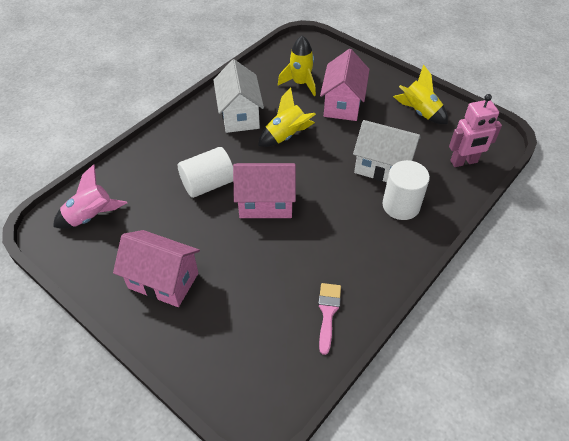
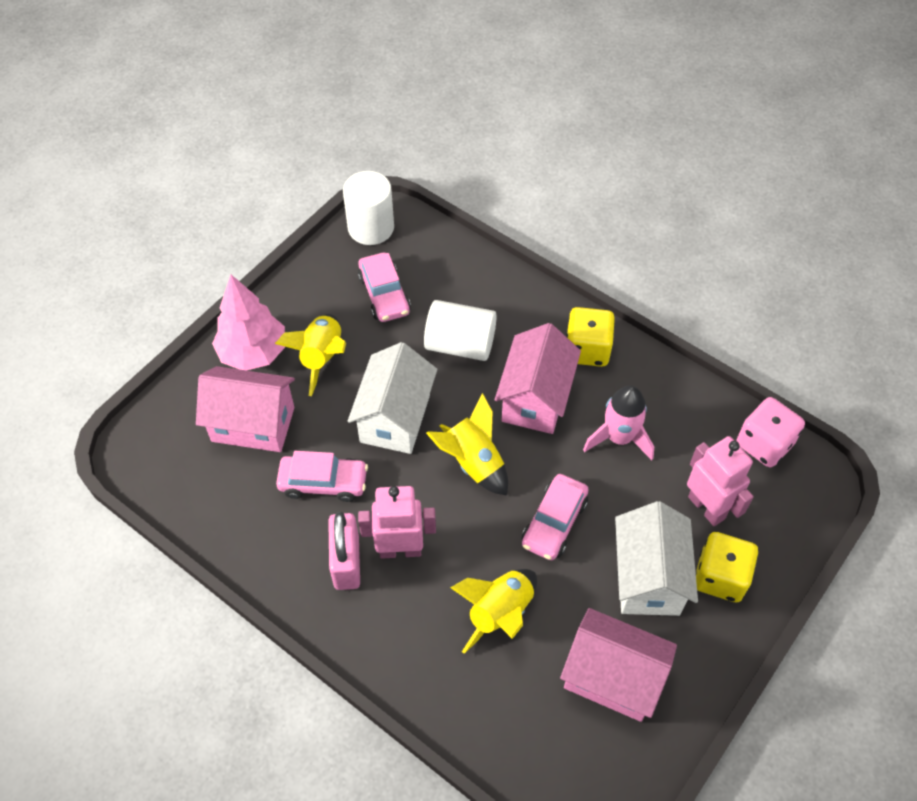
pink brush: 1 -> 0
pink car: 0 -> 3
pink dice: 0 -> 1
pink padlock: 0 -> 1
pink robot: 1 -> 2
pink tree: 0 -> 1
yellow dice: 0 -> 2

